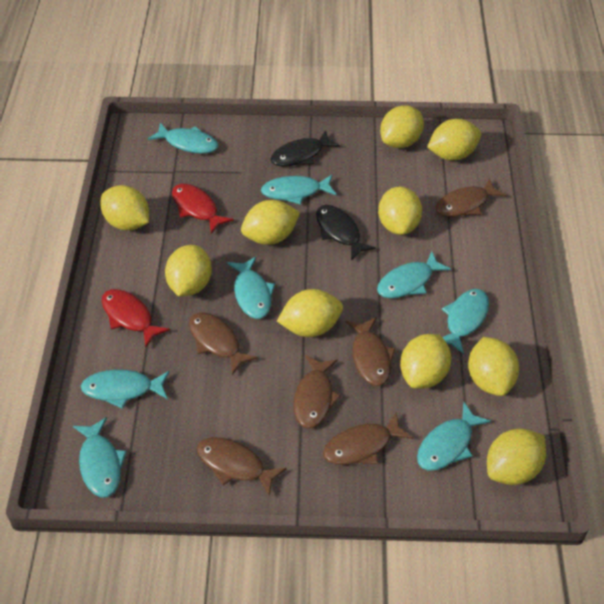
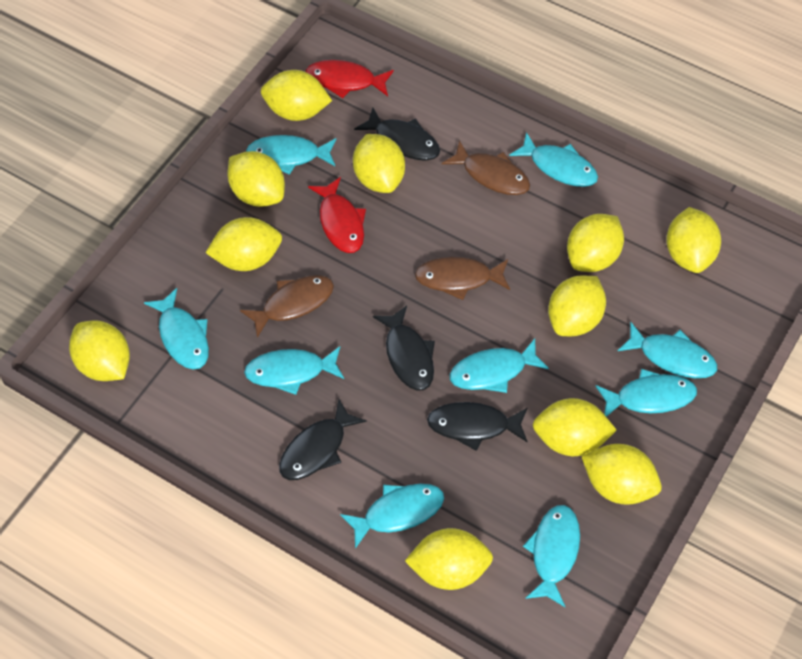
black fish: 2 -> 4
brown fish: 6 -> 3
turquoise fish: 8 -> 9
yellow lemon: 10 -> 11

